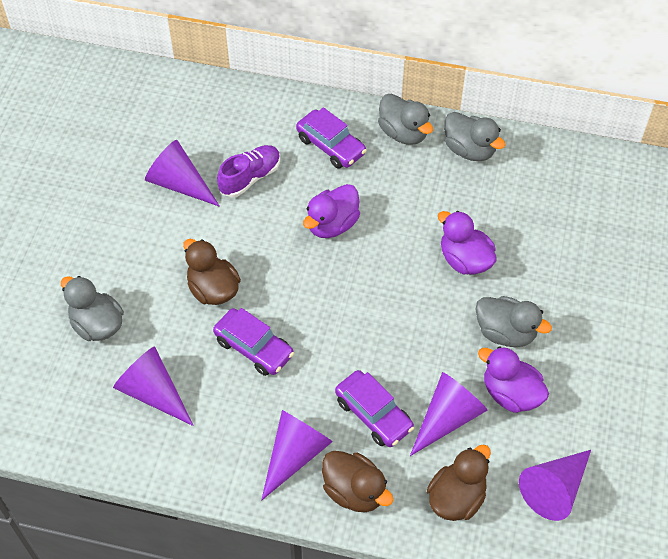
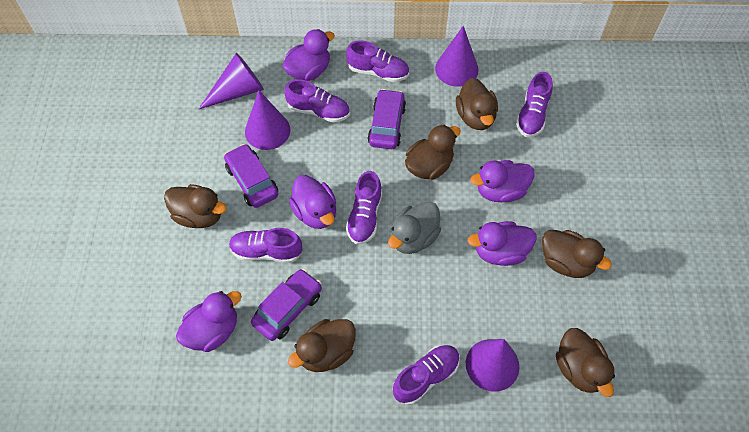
brown duck: 3 -> 6
grey duck: 4 -> 1
purple cone: 5 -> 4
purple duck: 3 -> 5
purple shoe: 1 -> 6

